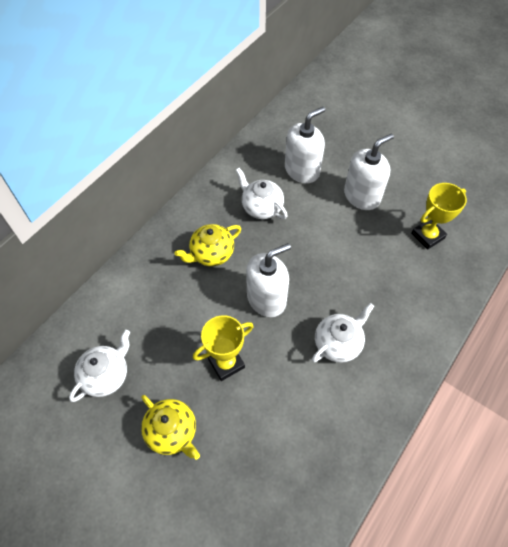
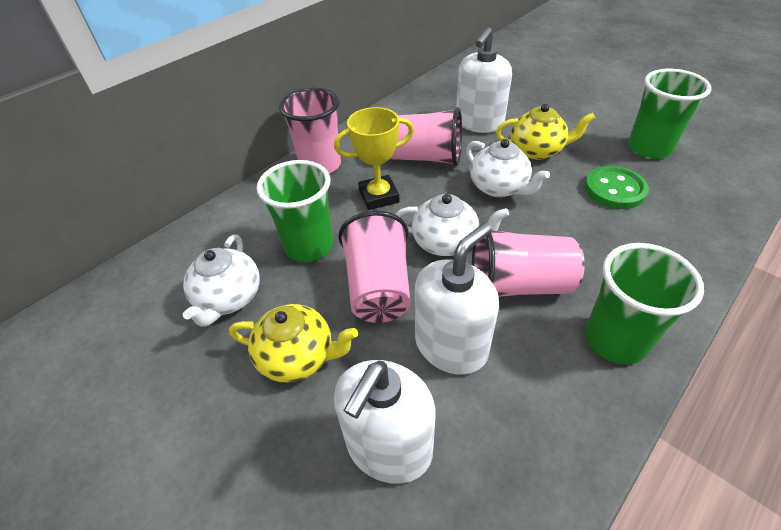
green button: 0 -> 1
green cup: 0 -> 3
pink cup: 0 -> 4
yellow trophy: 2 -> 1

